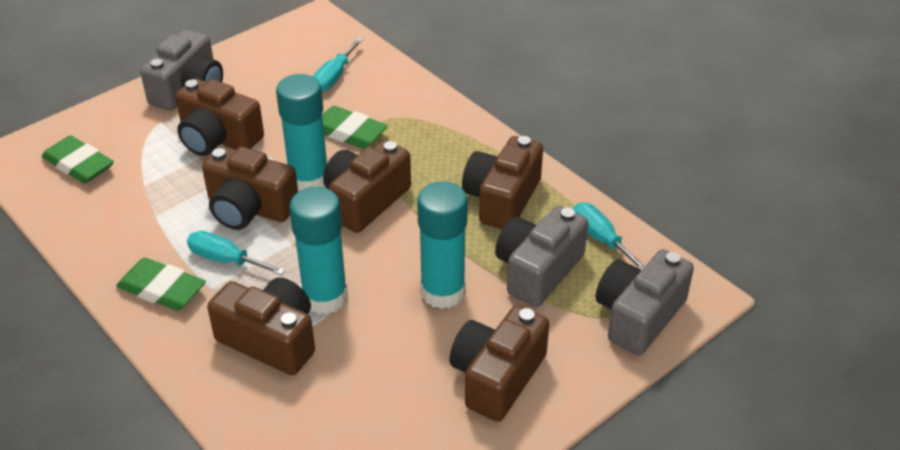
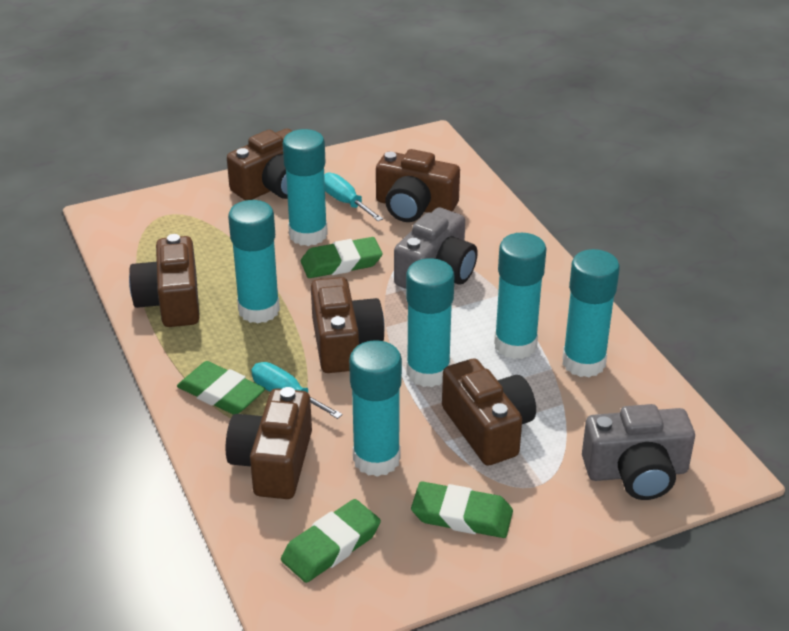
green eraser: 3 -> 4
grey camera: 3 -> 2
turquoise glue stick: 3 -> 6
turquoise screwdriver: 3 -> 2

